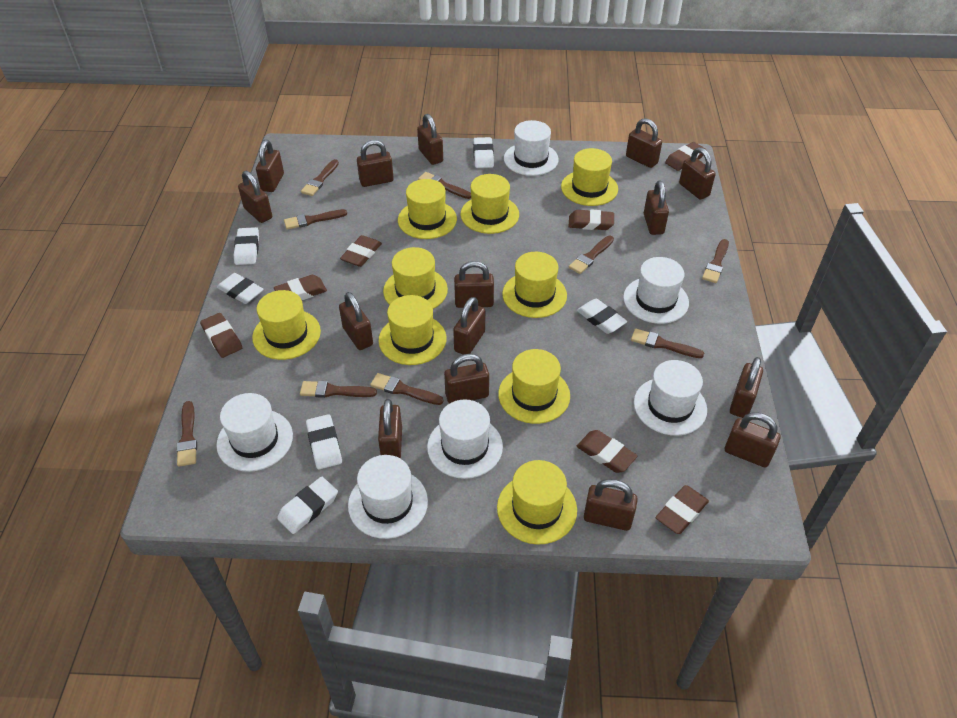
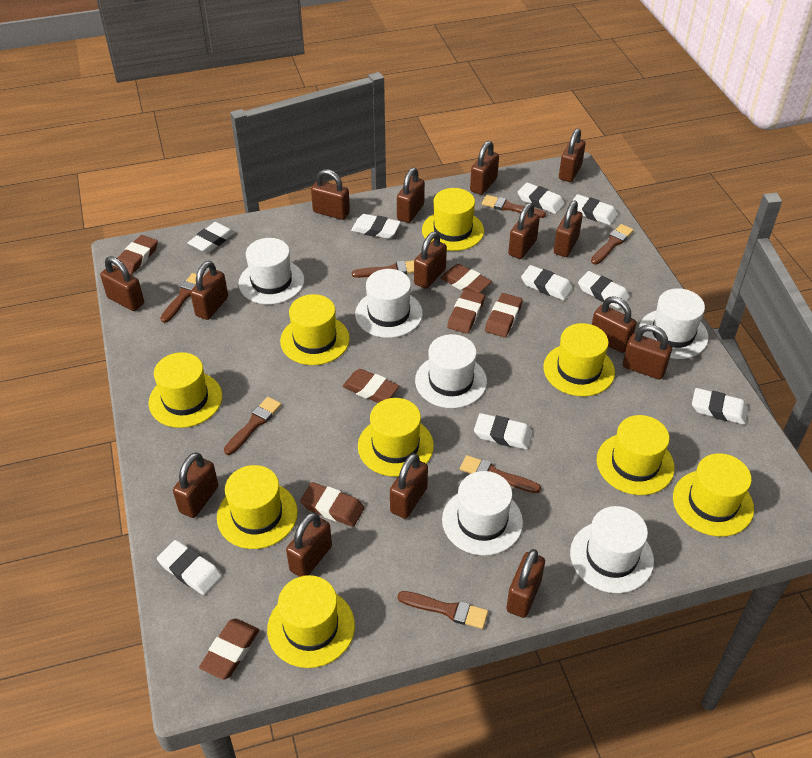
brown brush: 9 -> 7
white eraser: 6 -> 9

